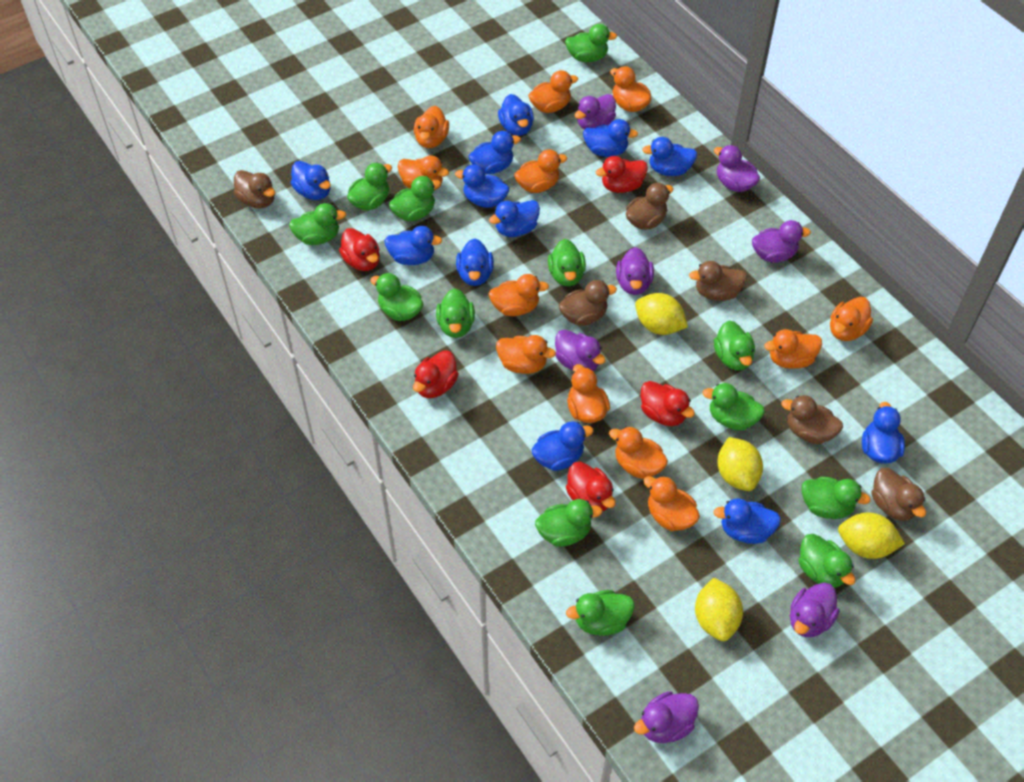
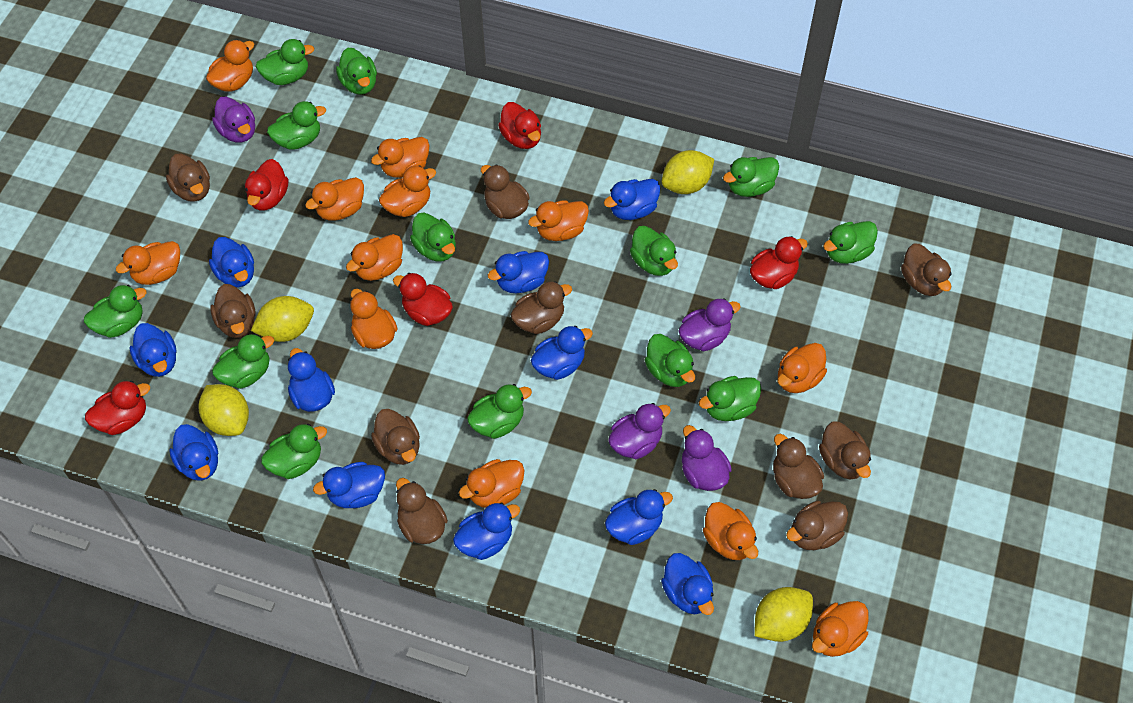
blue duck: 12 -> 11
brown duck: 6 -> 10
purple duck: 7 -> 4

